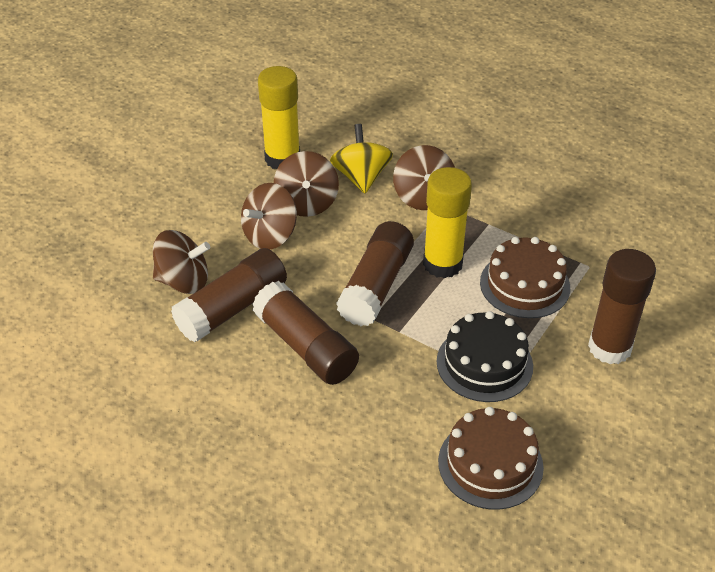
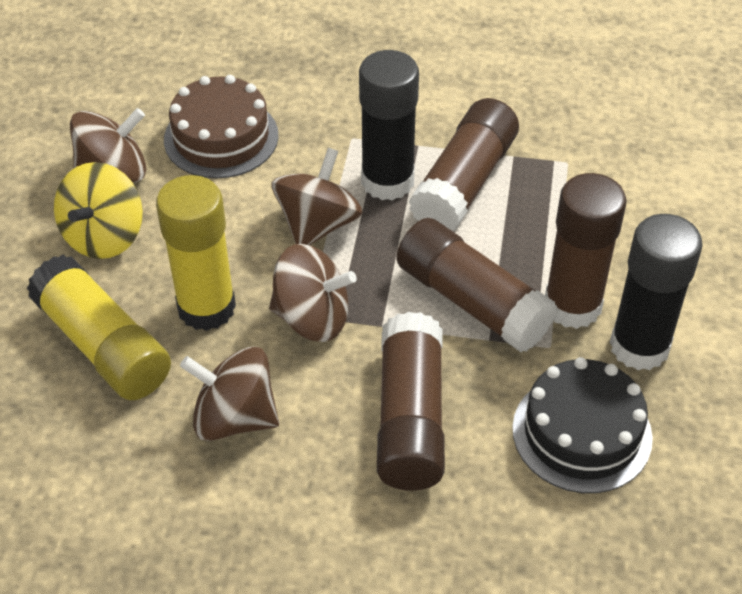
black glue stick: 0 -> 2
brown cake: 2 -> 1

